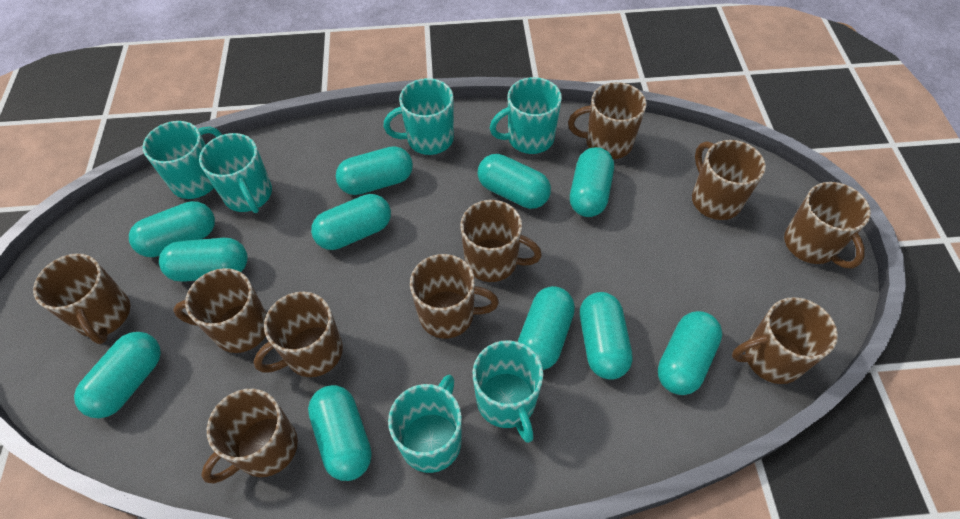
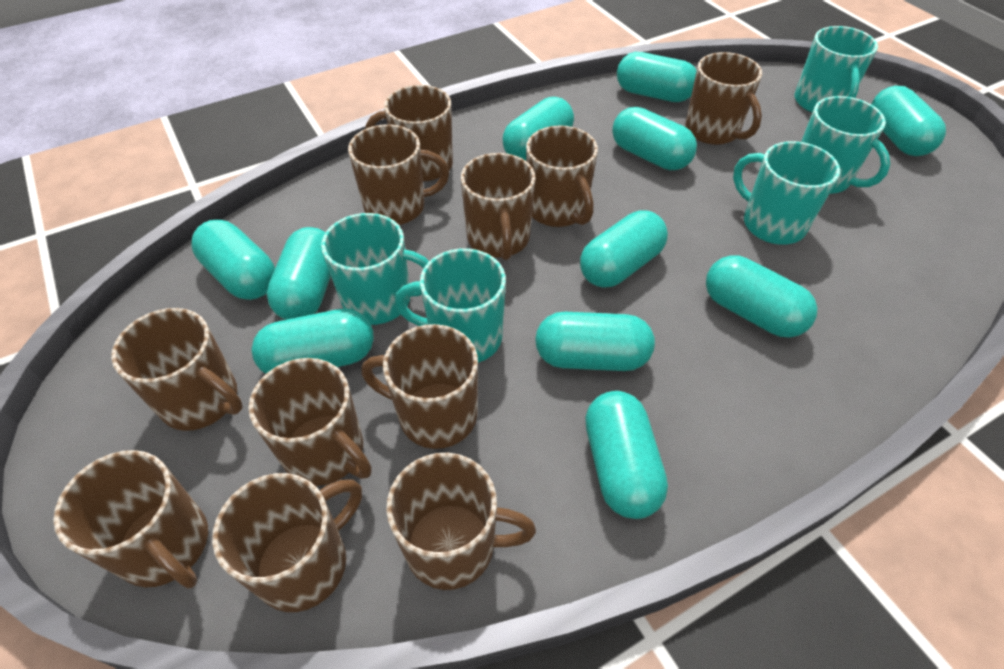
brown mug: 10 -> 11
turquoise mug: 6 -> 5

